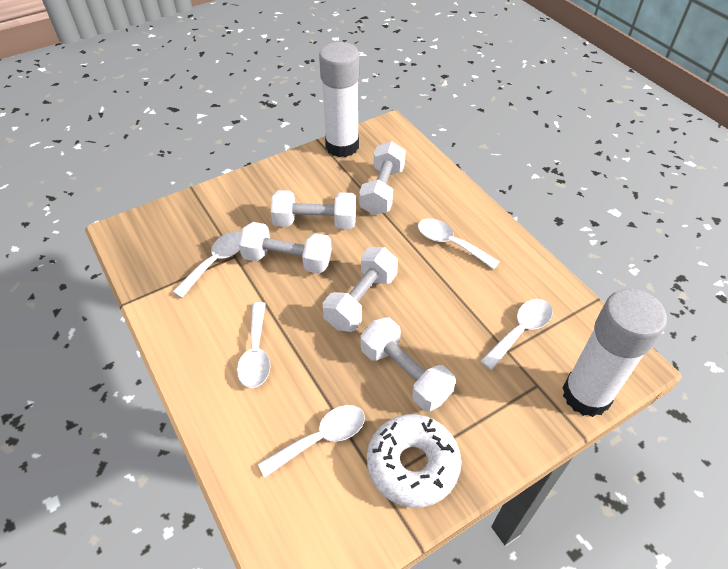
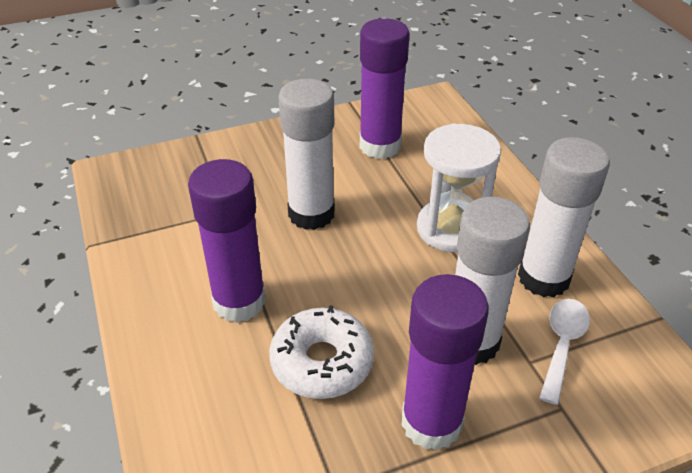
purple glue stick: 0 -> 3
white dumbbell: 5 -> 0
white glue stick: 2 -> 3
white hourglass: 0 -> 1
white spoon: 5 -> 1

